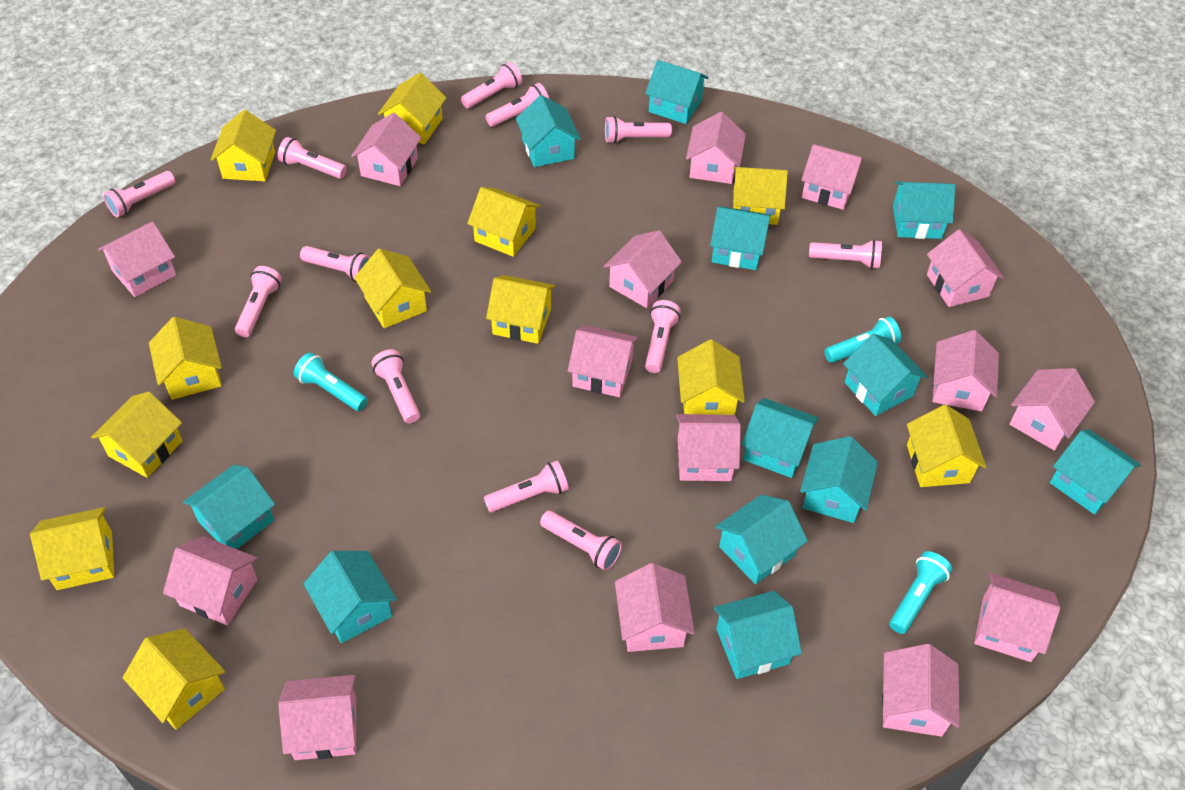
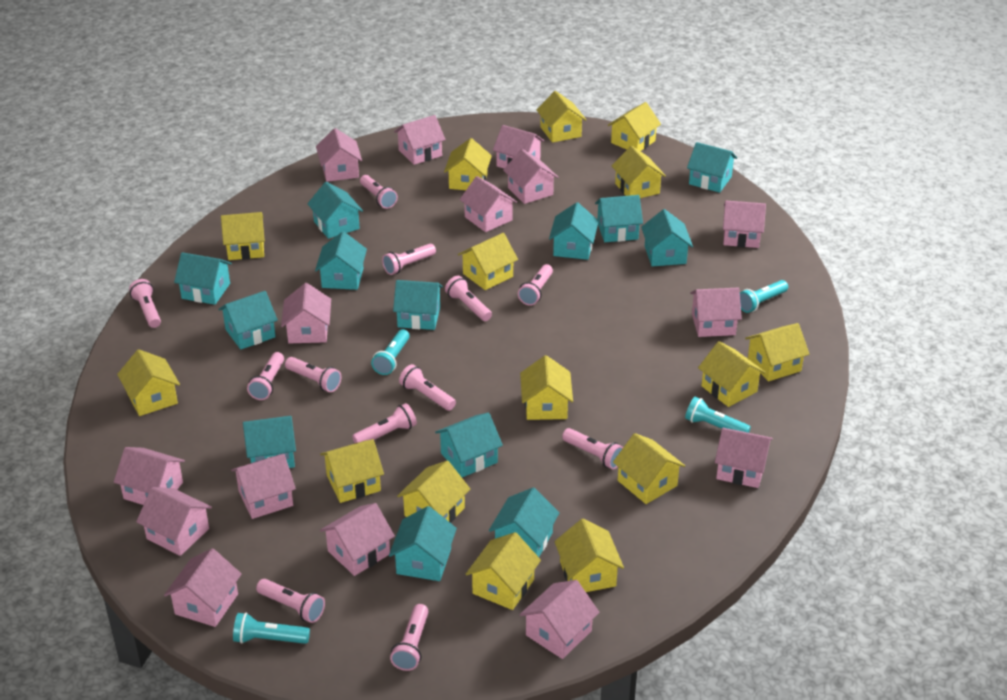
turquoise flashlight: 3 -> 4
turquoise house: 12 -> 13
yellow house: 12 -> 15

